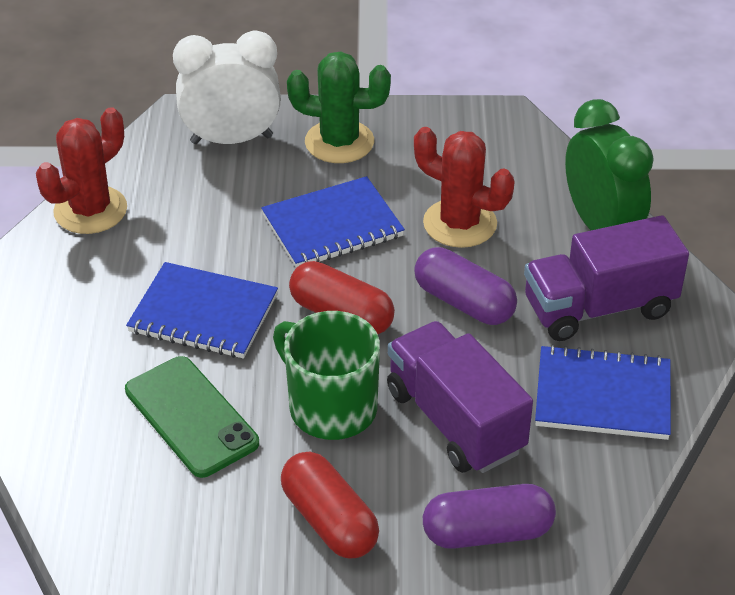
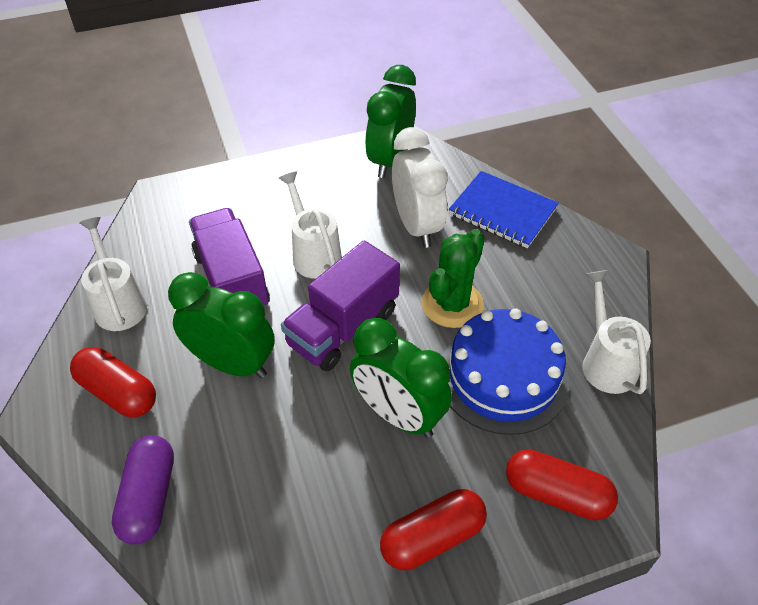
blue cake: 0 -> 1
blue notebook: 3 -> 1
green clock: 1 -> 3
green mug: 1 -> 0
green phone: 1 -> 0
purple capsule: 2 -> 1
red cactus: 2 -> 0
red capsule: 2 -> 3
white watering can: 0 -> 3

